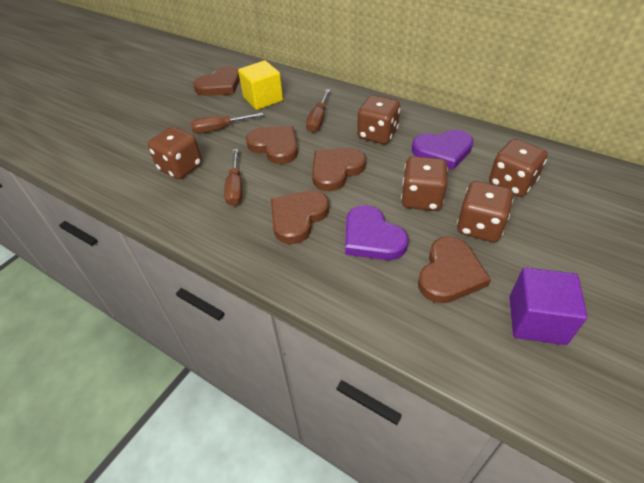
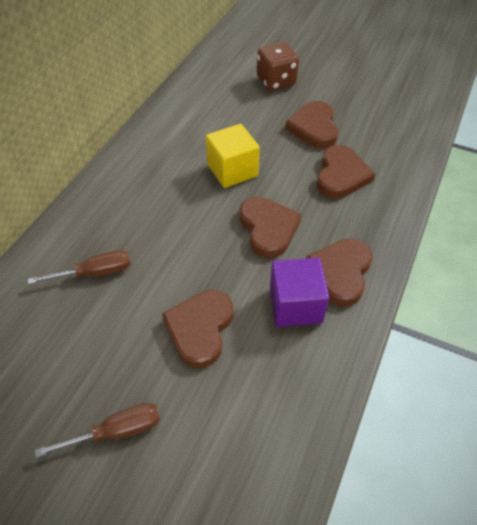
brown dice: 5 -> 1
brown screwdriver: 3 -> 2
purple heart: 2 -> 0

